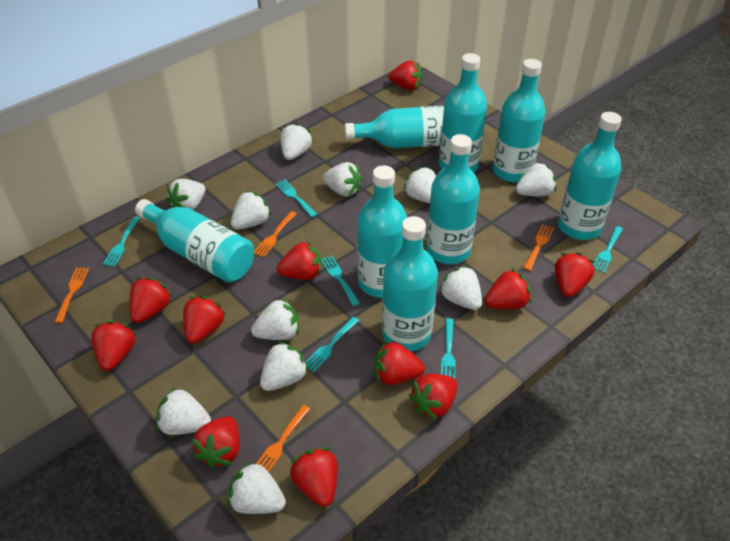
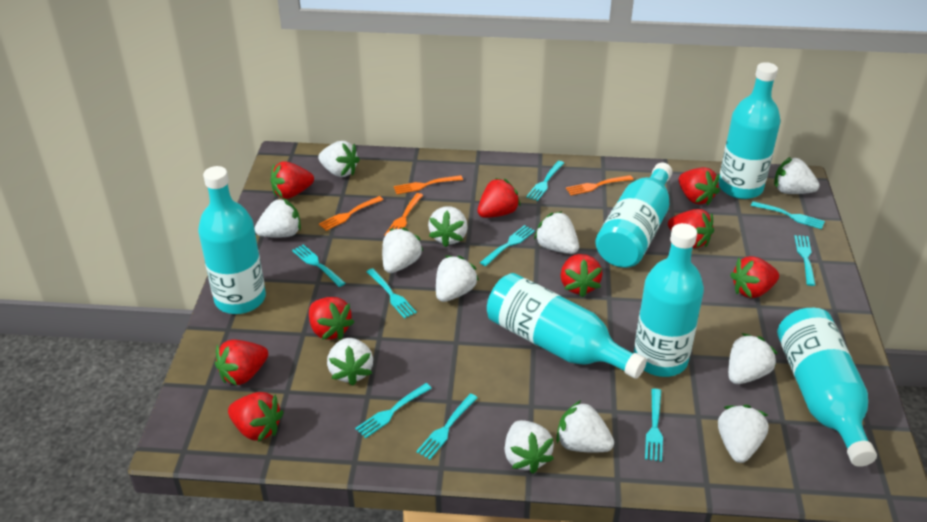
red strawberry: 11 -> 9
turquoise bottle: 8 -> 6
turquoise fork: 6 -> 9
white strawberry: 11 -> 12

